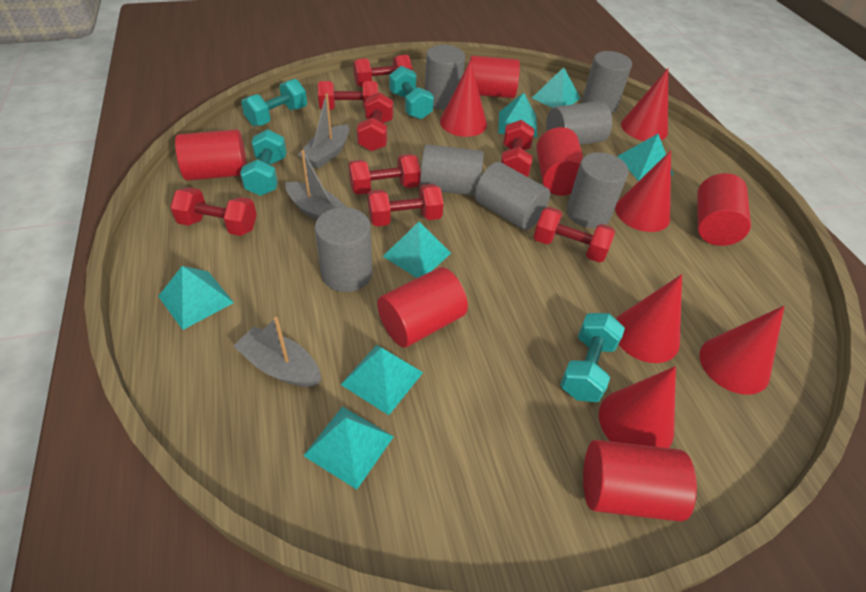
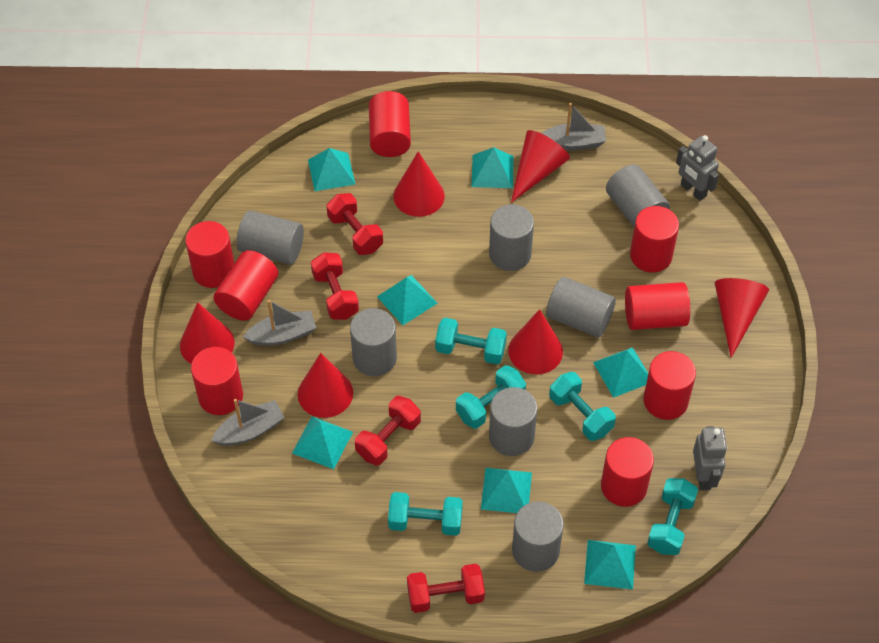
grey robot: 0 -> 2
red cylinder: 6 -> 8
red dumbbell: 8 -> 4
turquoise dumbbell: 4 -> 5

